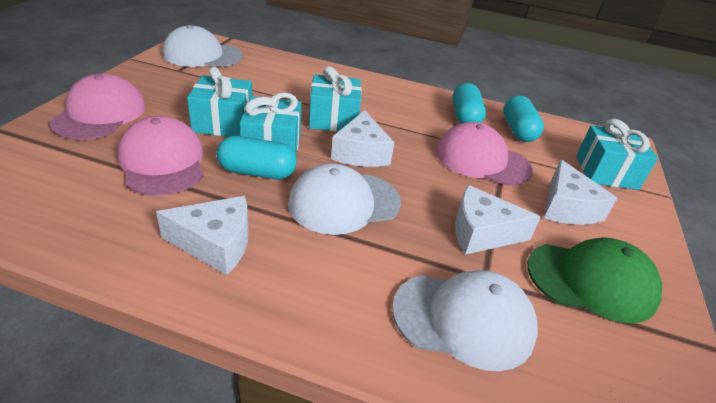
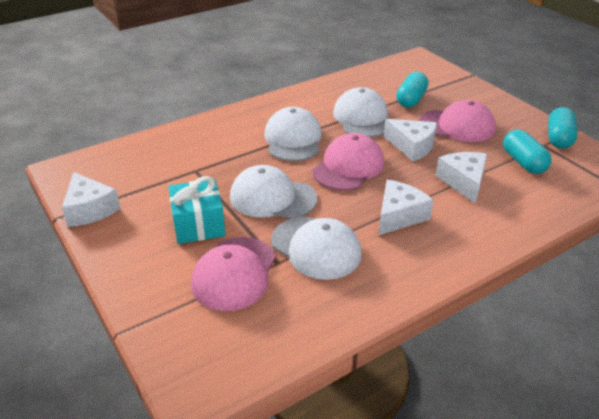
green cap: 1 -> 0
turquoise gift: 4 -> 1
white cap: 3 -> 4

